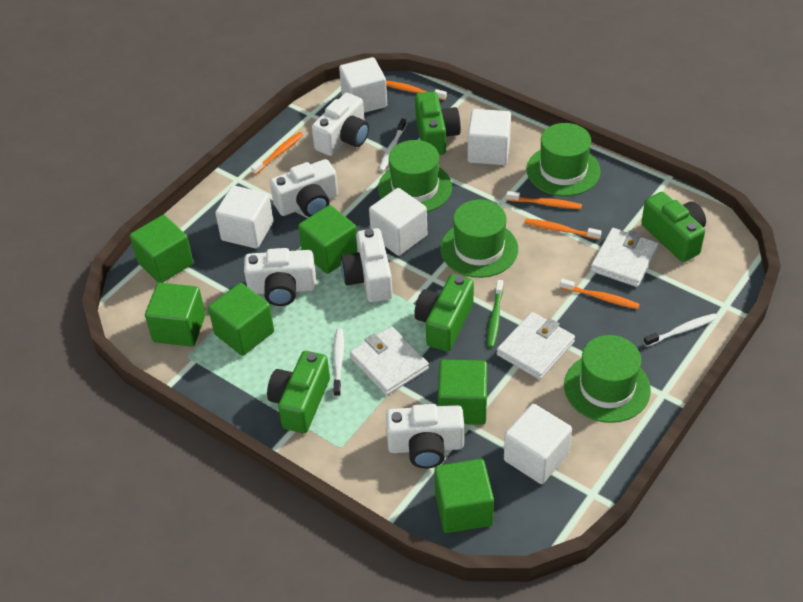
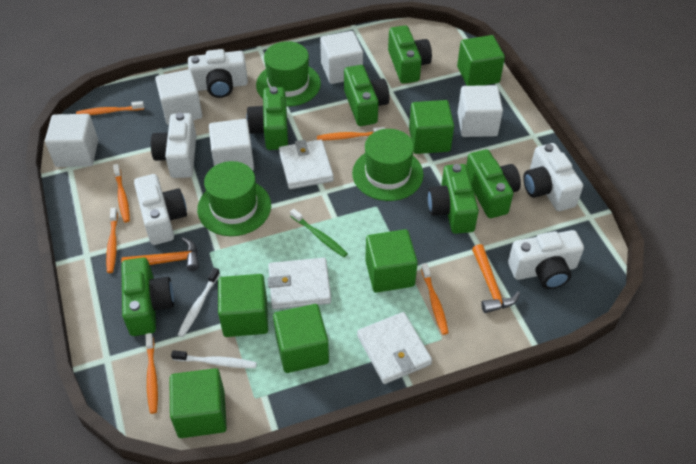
green camera: 4 -> 6
green hat: 4 -> 3
orange hammer: 0 -> 2
orange toothbrush: 5 -> 6
white toothbrush: 3 -> 2

